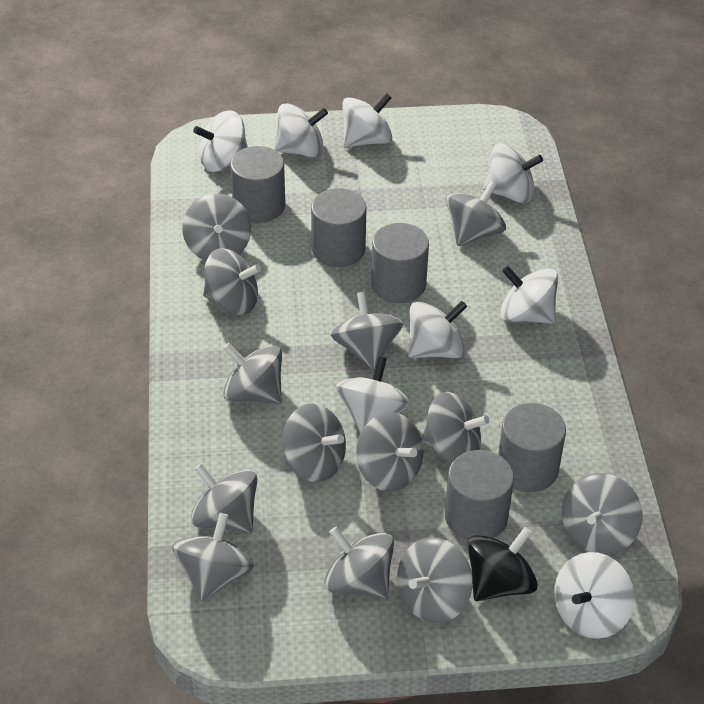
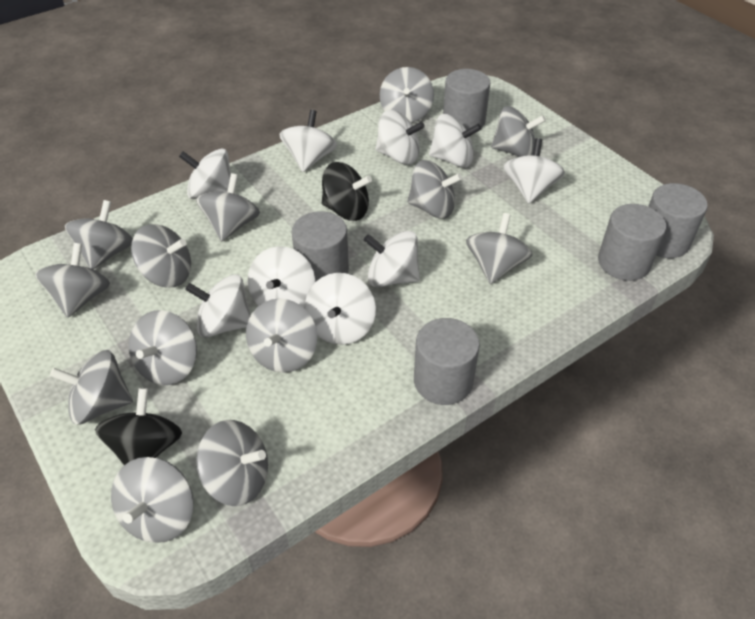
black spinning top: 1 -> 2
white spinning top: 8 -> 9

